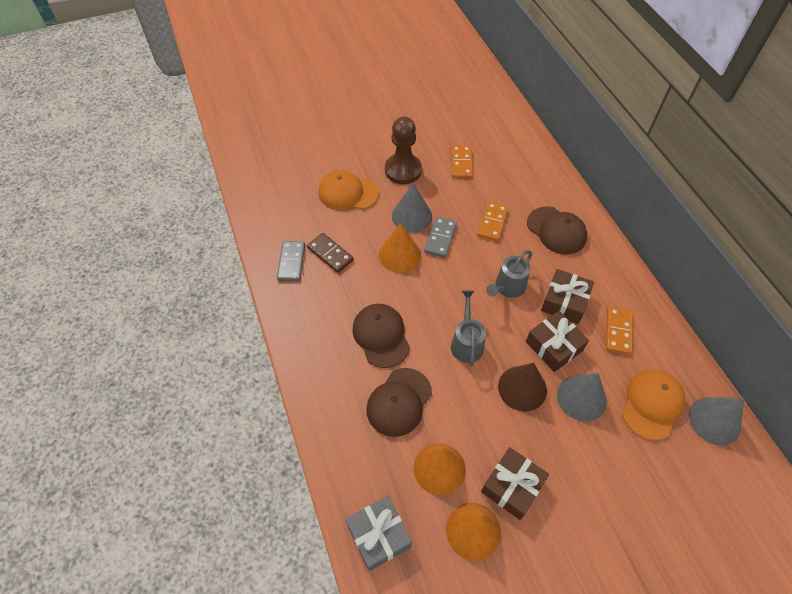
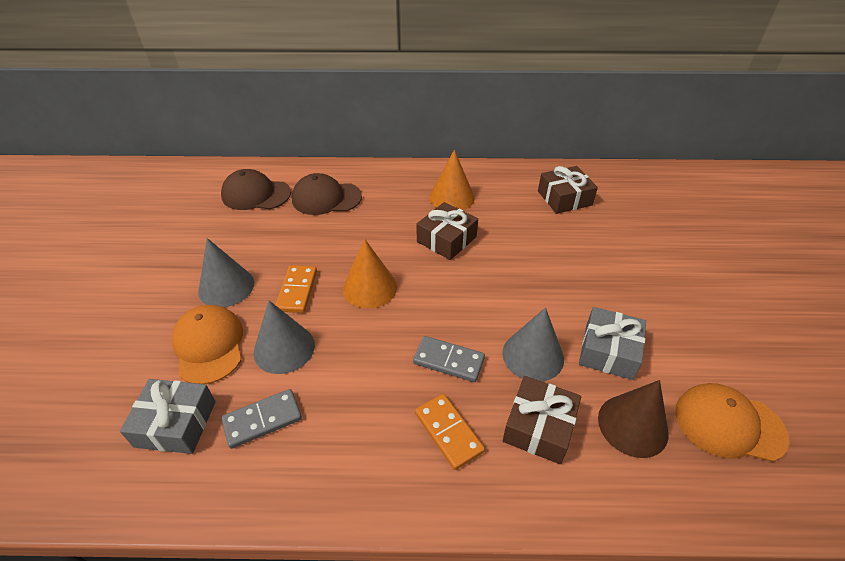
brown cap: 3 -> 2
brown domino: 1 -> 0
brown pawn: 1 -> 0
grey gift: 1 -> 2
grey watering can: 2 -> 0
orange cone: 3 -> 2
orange domino: 3 -> 2

